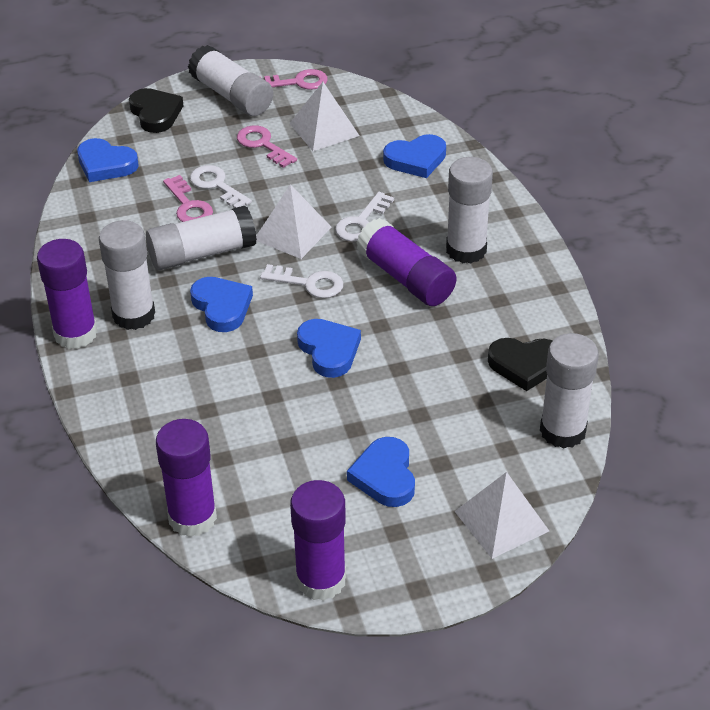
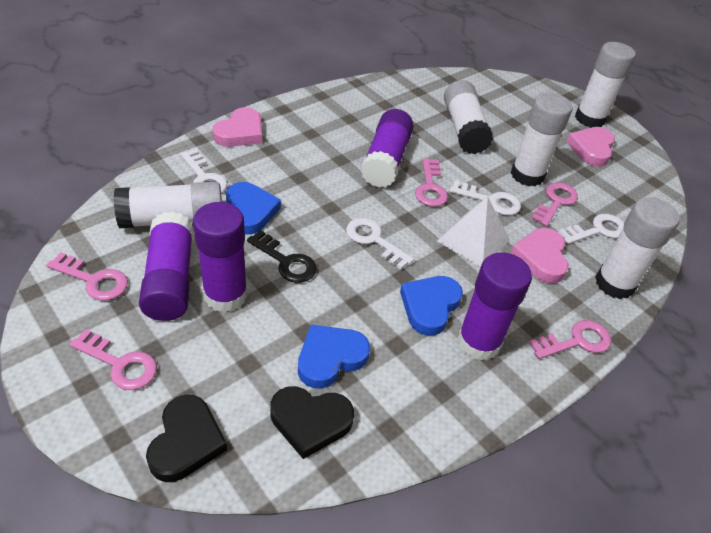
black key: 0 -> 1
blue heart: 5 -> 3
pink heart: 0 -> 3
pink key: 3 -> 5
white key: 3 -> 4
white pyramid: 3 -> 1

